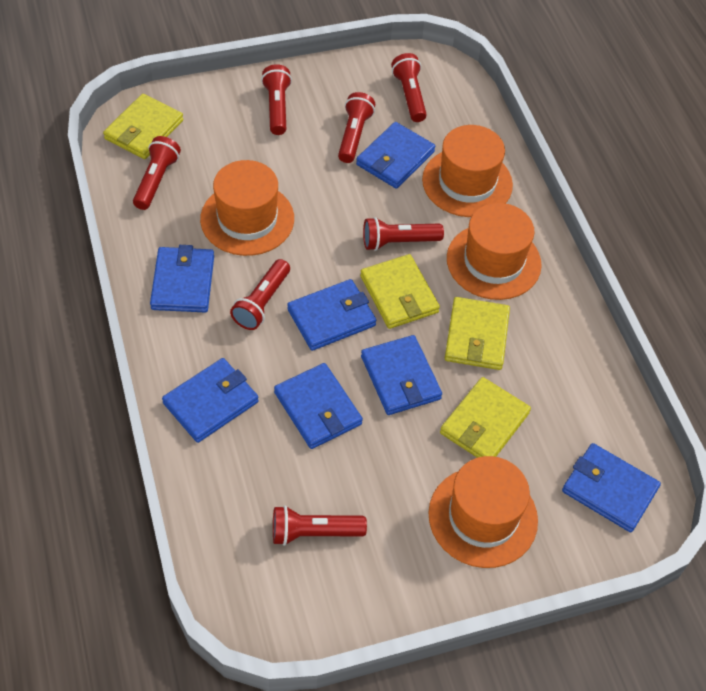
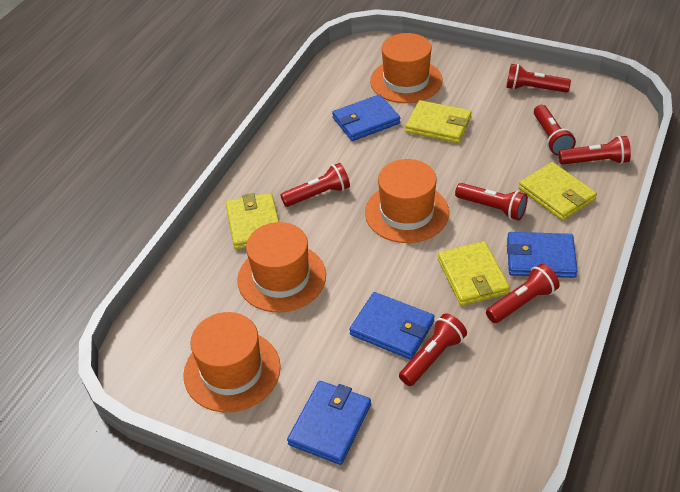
blue wallet: 7 -> 4

